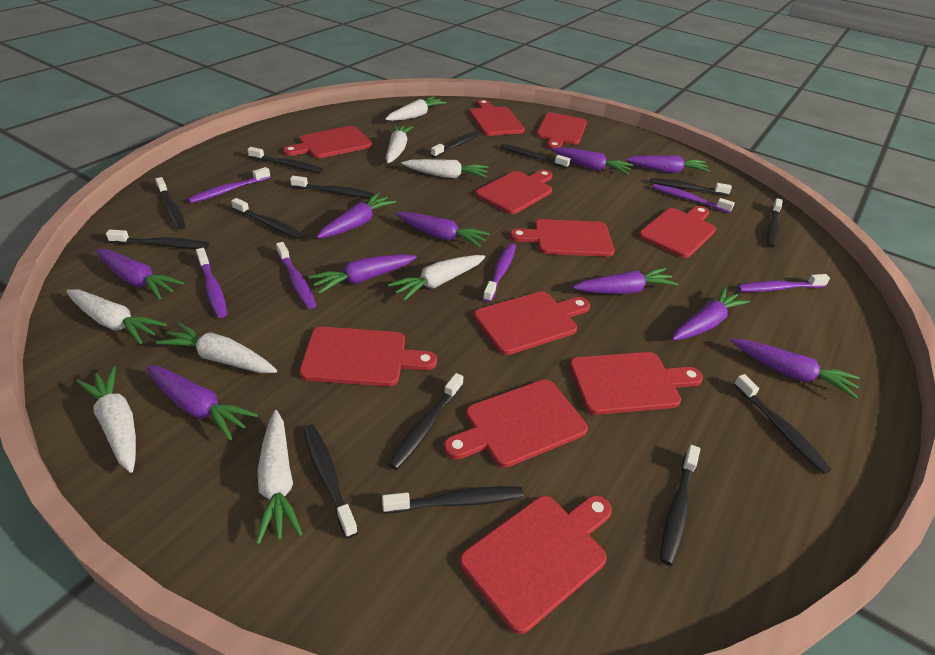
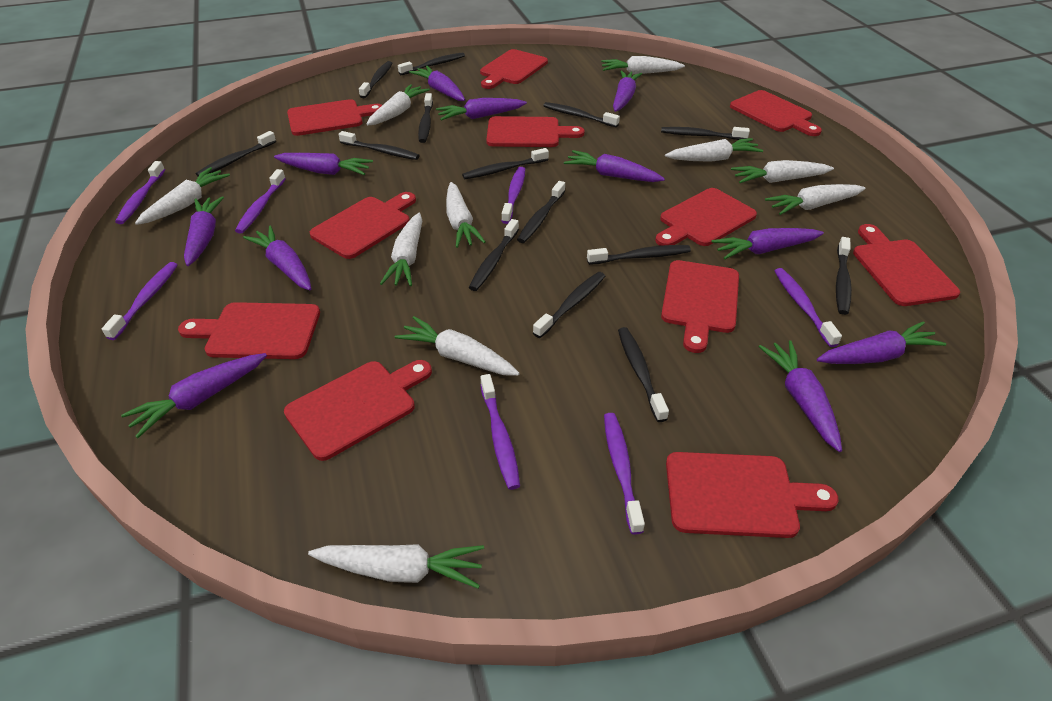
purple carrot: 10 -> 11
purple toothbrush: 6 -> 7
white carrot: 8 -> 10

